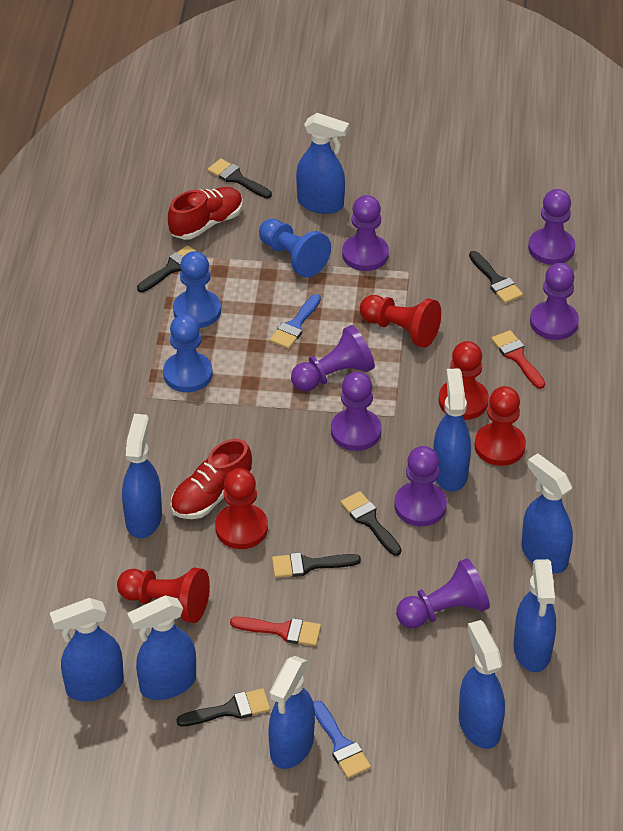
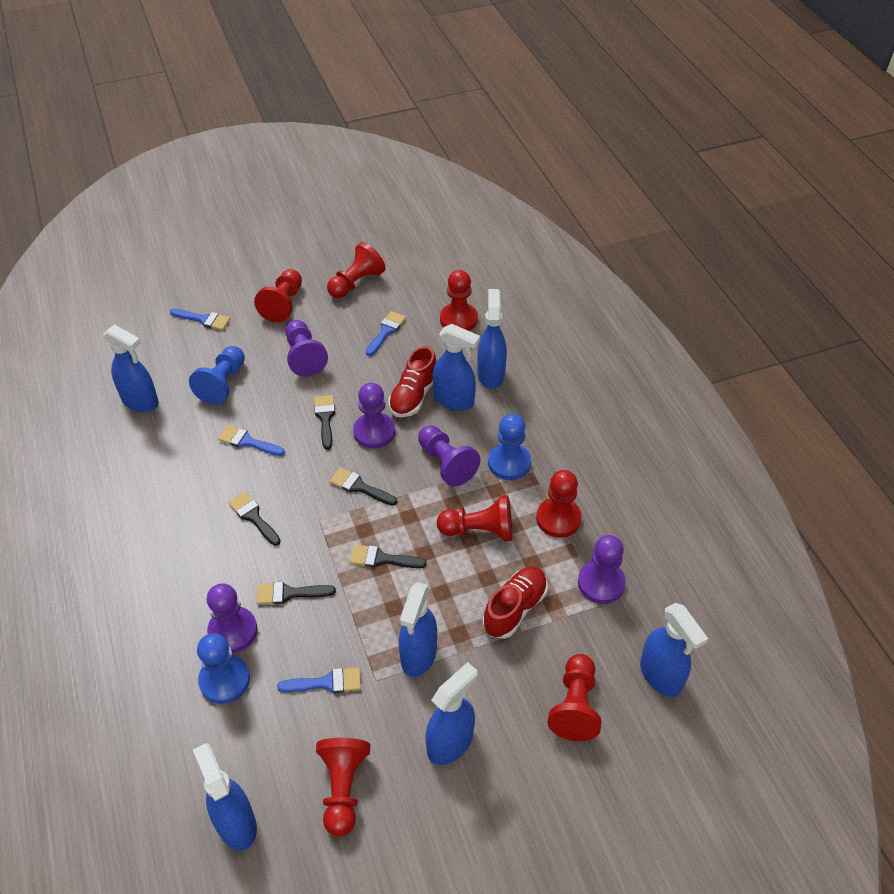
black brush: 6 -> 5
blue brush: 2 -> 4
blue spray bottle: 9 -> 7
purple pawn: 7 -> 5
red brush: 2 -> 0
red pawn: 5 -> 7

